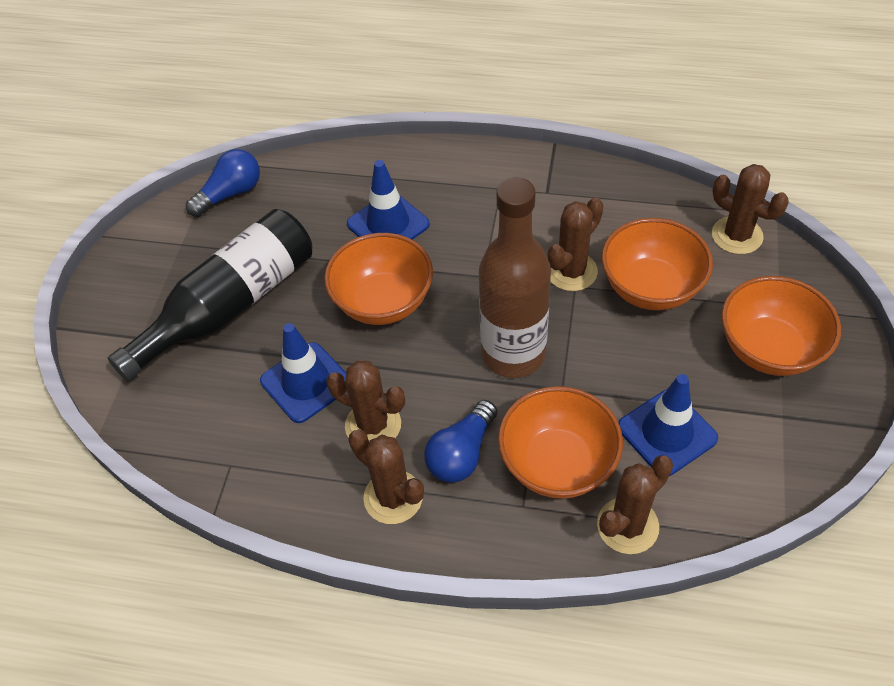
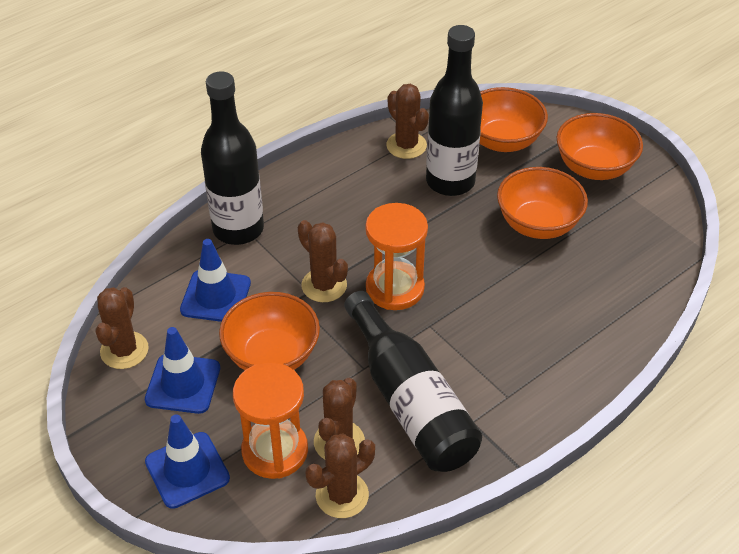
black bottle: 1 -> 3
blue light bulb: 2 -> 0
brown bottle: 1 -> 0
orange hourglass: 0 -> 2

